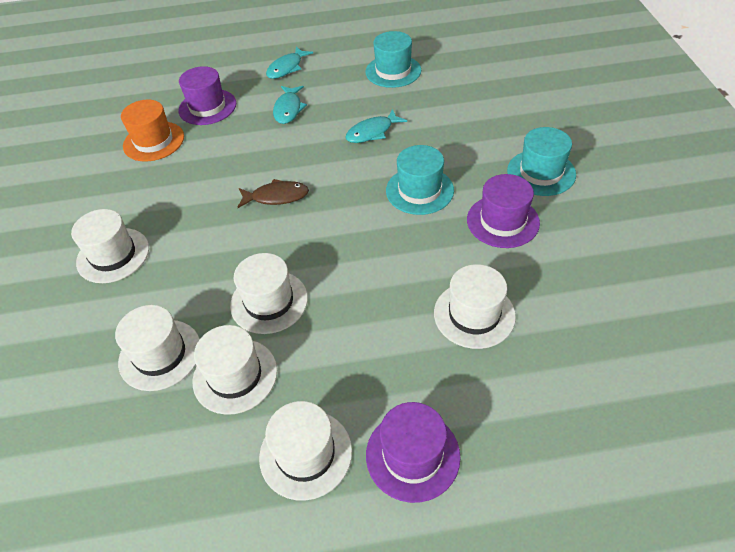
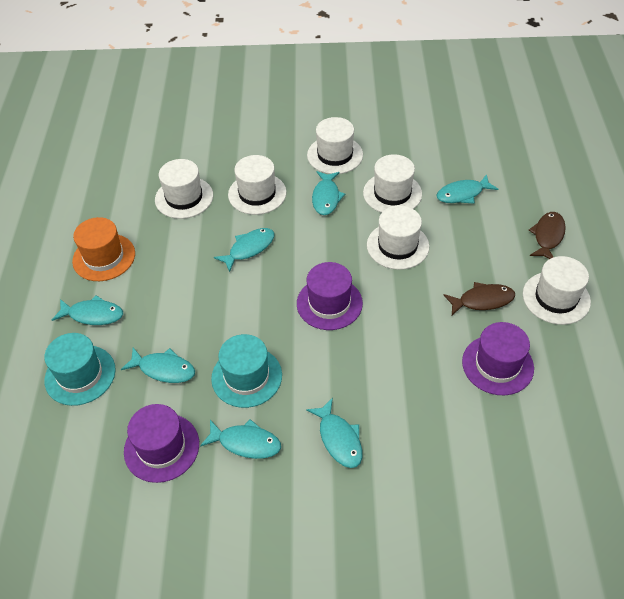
brown fish: 1 -> 2
turquoise fish: 3 -> 7
turquoise hat: 3 -> 2

